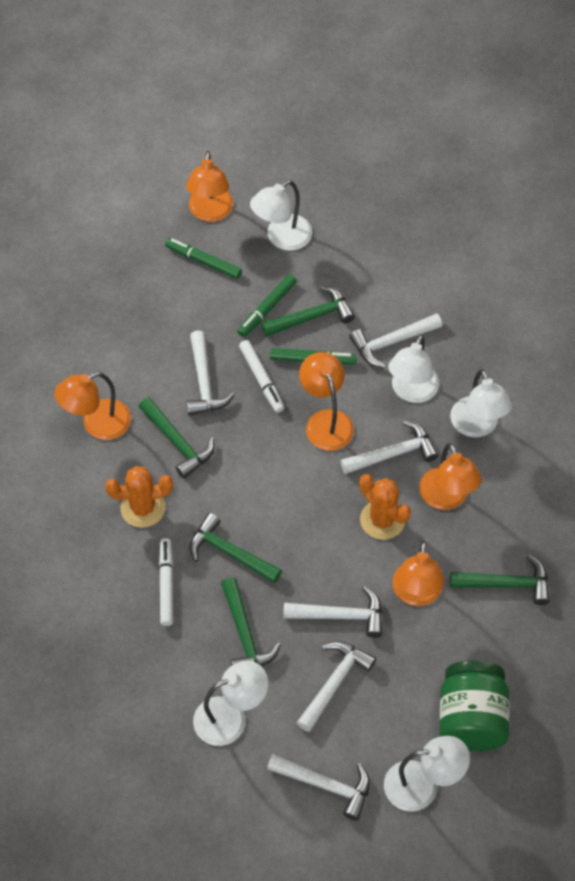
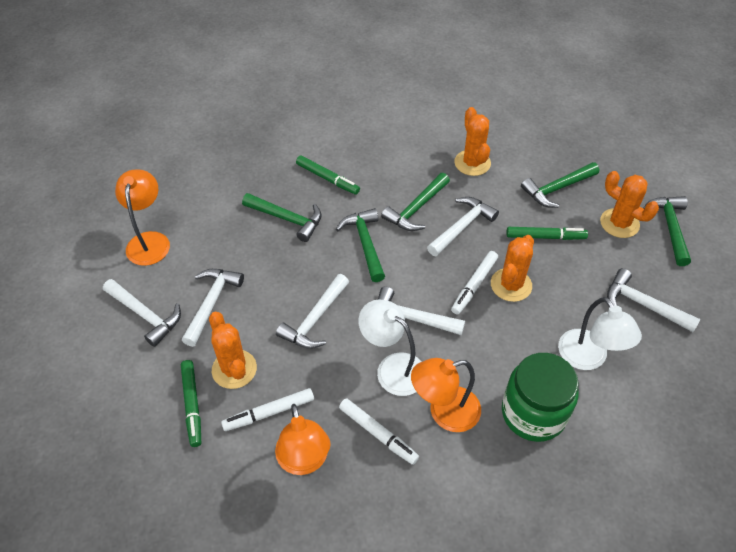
orange cactus: 2 -> 4
orange lamp: 5 -> 3
white lamp: 5 -> 2
white marker: 2 -> 3

